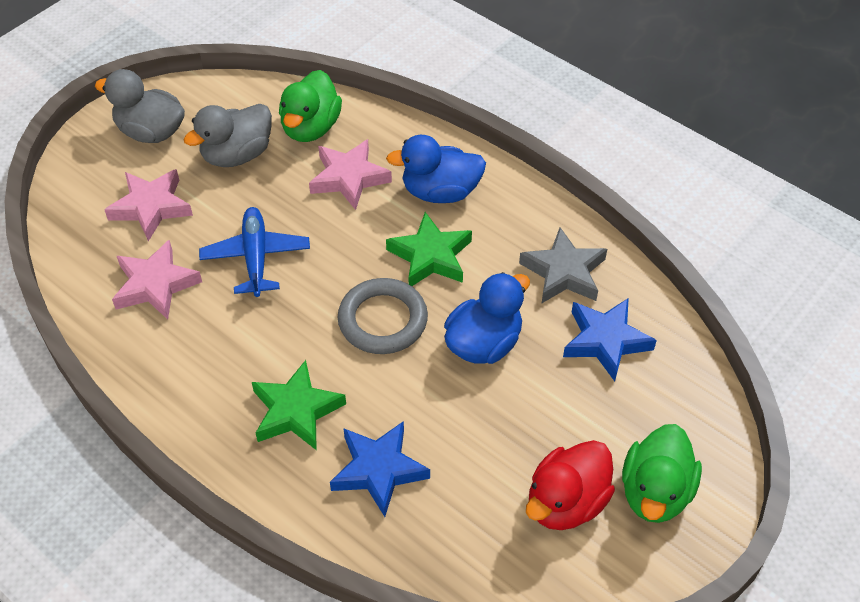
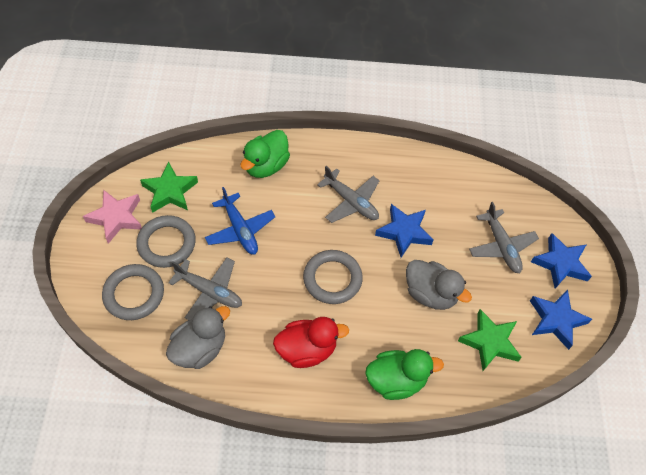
blue duck: 2 -> 0
blue star: 2 -> 3
grey plane: 0 -> 3
grey ring: 1 -> 3
grey star: 1 -> 0
pink star: 3 -> 1

